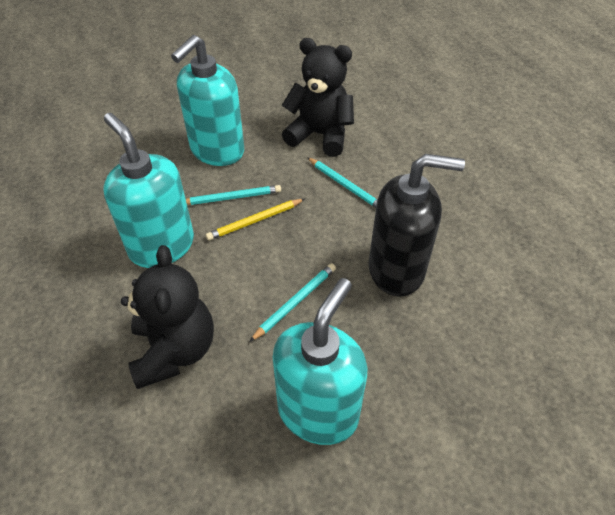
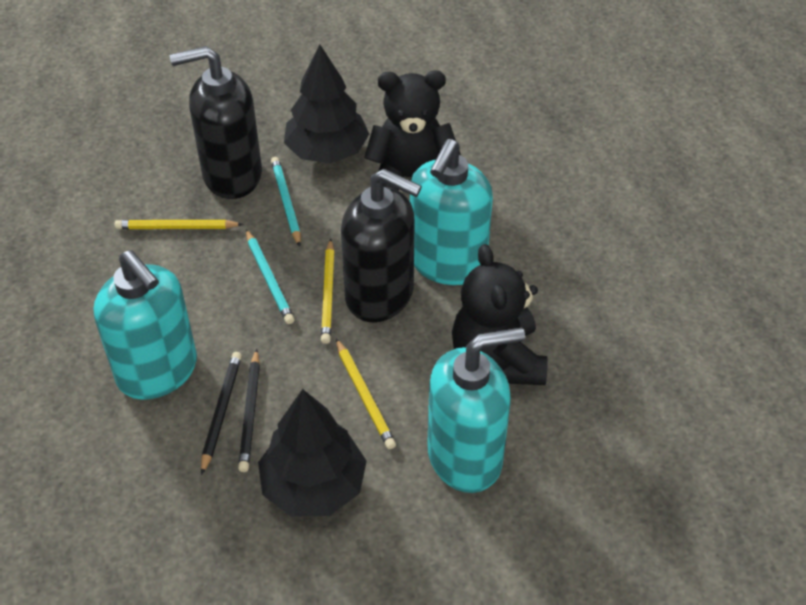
black pencil: 0 -> 2
black soap dispenser: 1 -> 2
black tree: 0 -> 2
turquoise pencil: 3 -> 2
yellow pencil: 1 -> 3

